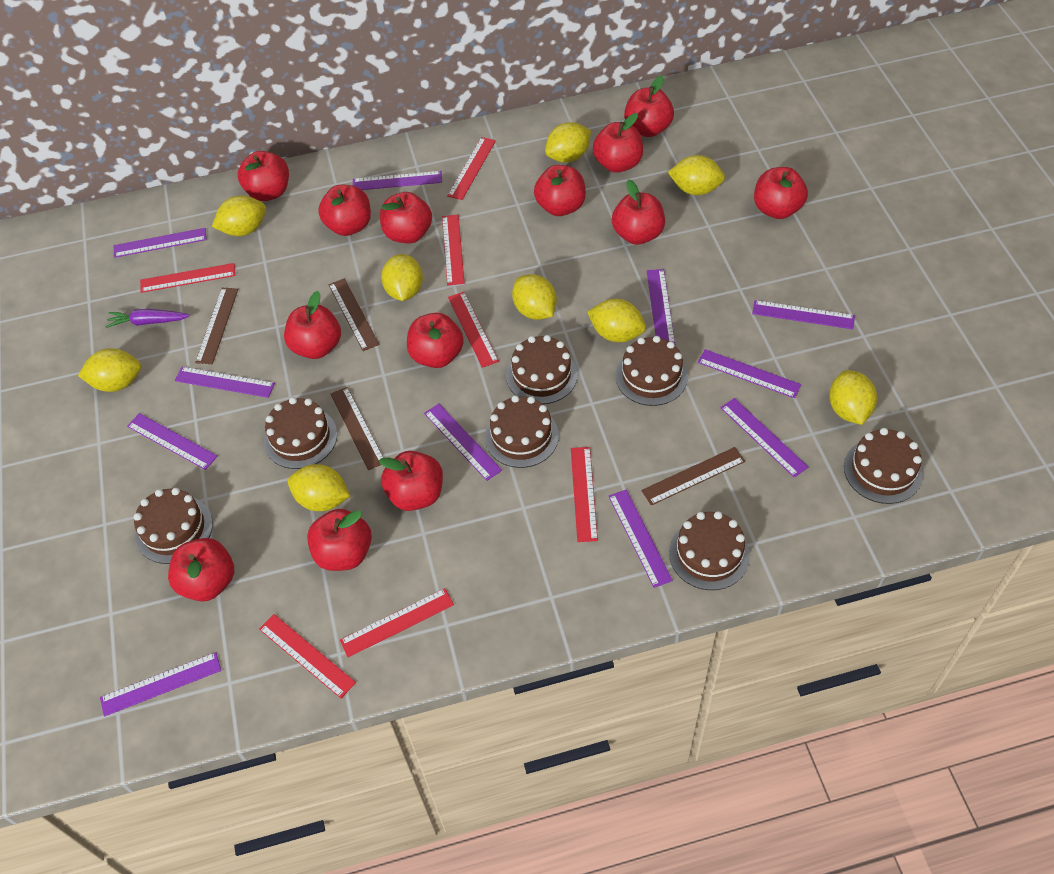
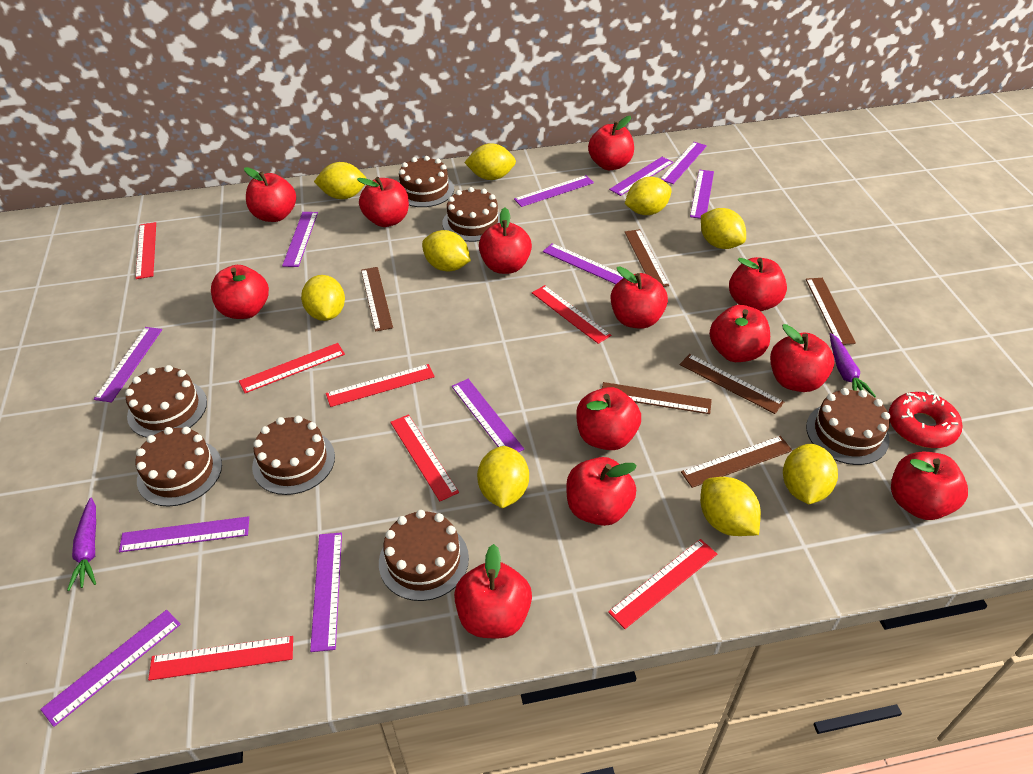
brown ruler: 4 -> 6
purple carrot: 1 -> 2
red donut: 0 -> 1

